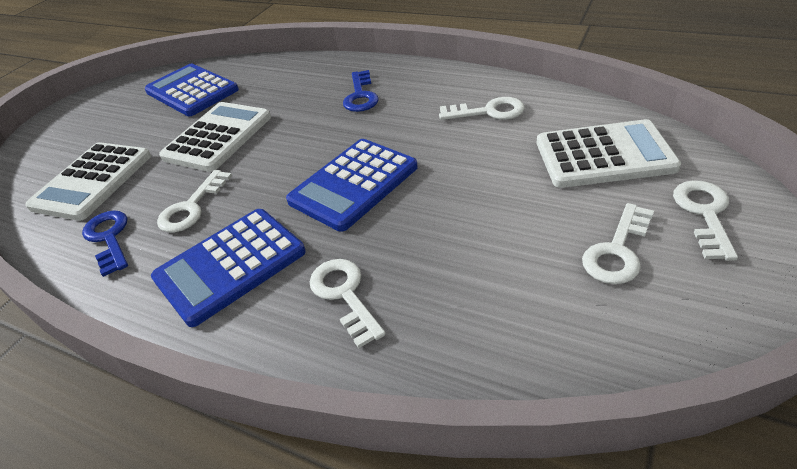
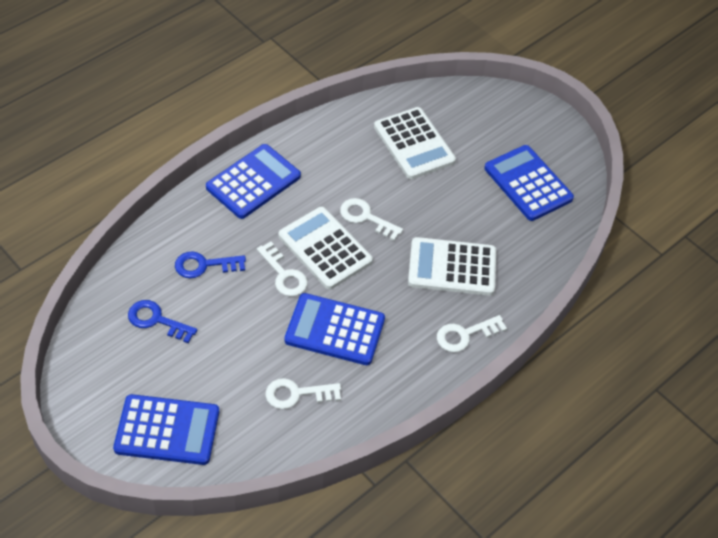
blue calculator: 3 -> 4
white key: 5 -> 4

